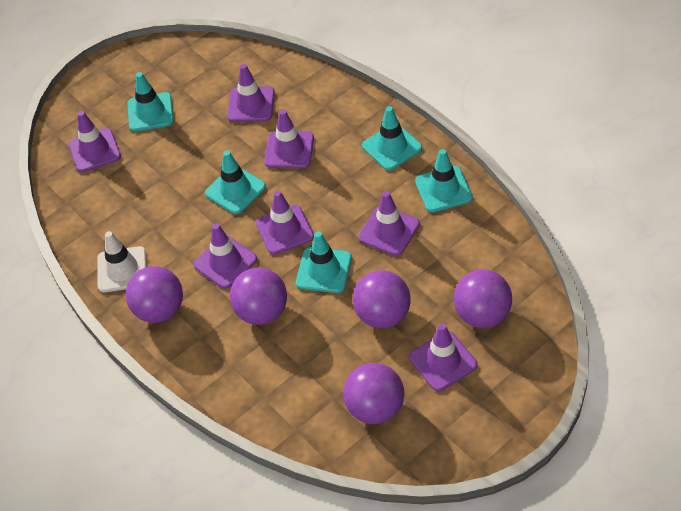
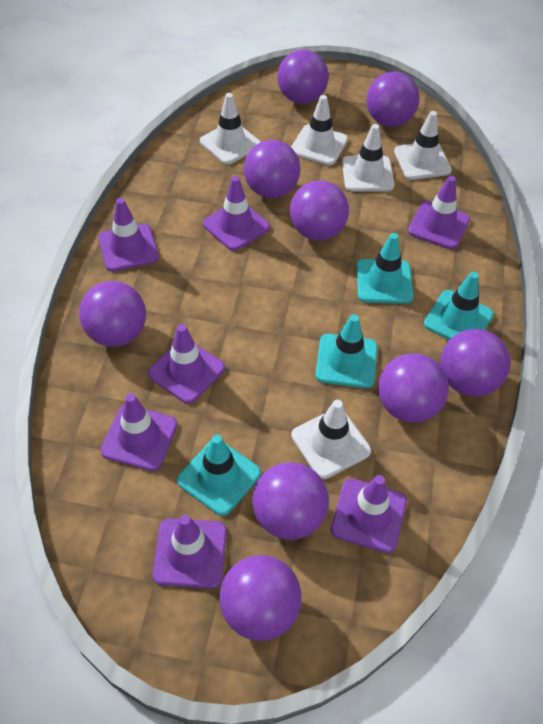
purple ball: 5 -> 9
turquoise traffic cone: 5 -> 4
white traffic cone: 1 -> 5

